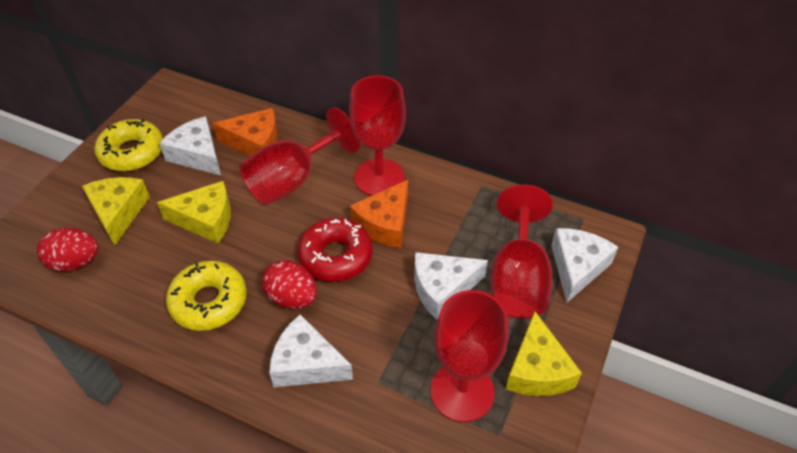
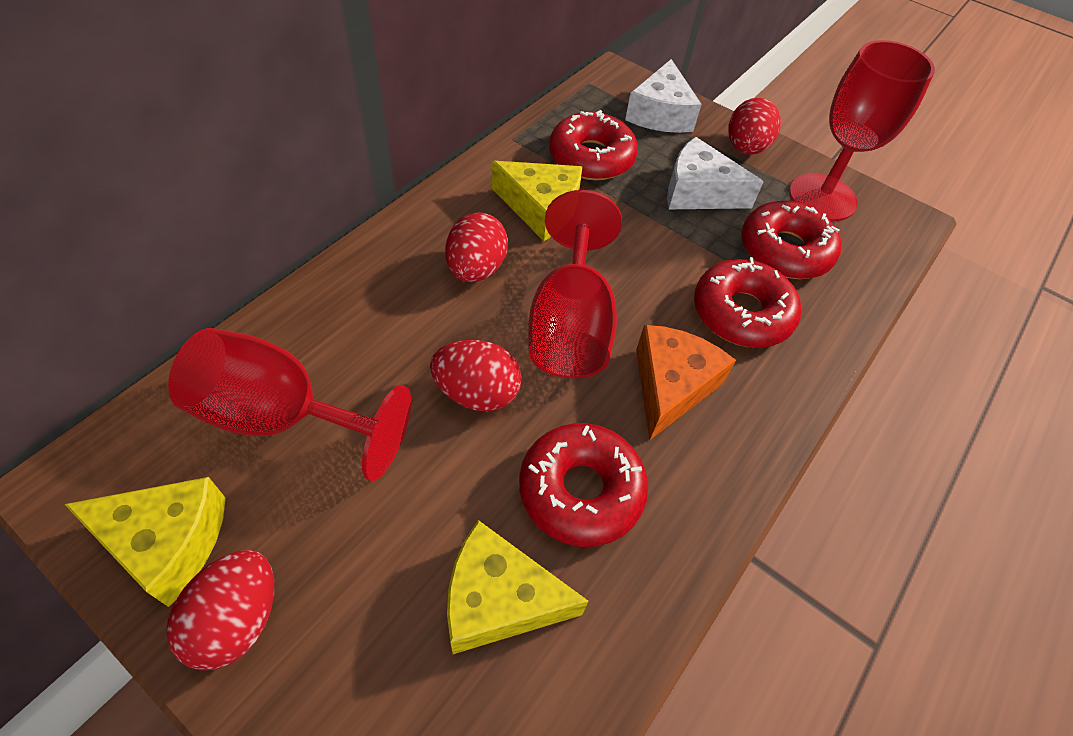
orange cheese: 2 -> 1
red donut: 1 -> 4
red egg: 2 -> 4
red goblet: 4 -> 3
white cheese: 4 -> 2
yellow donut: 2 -> 0

